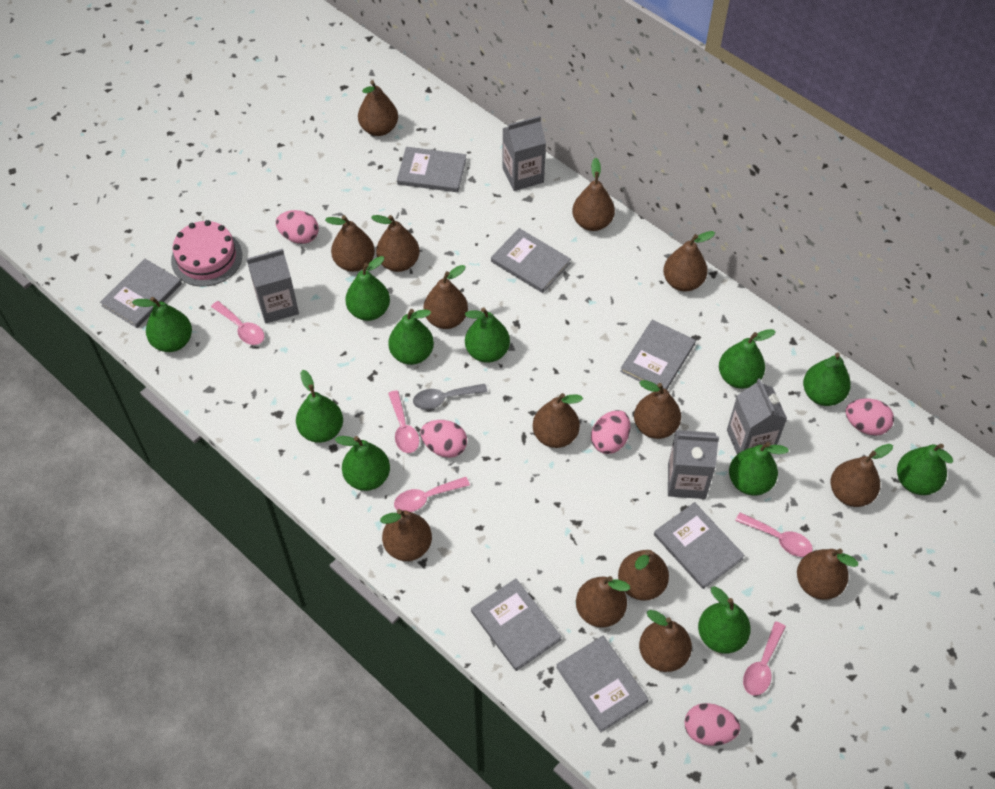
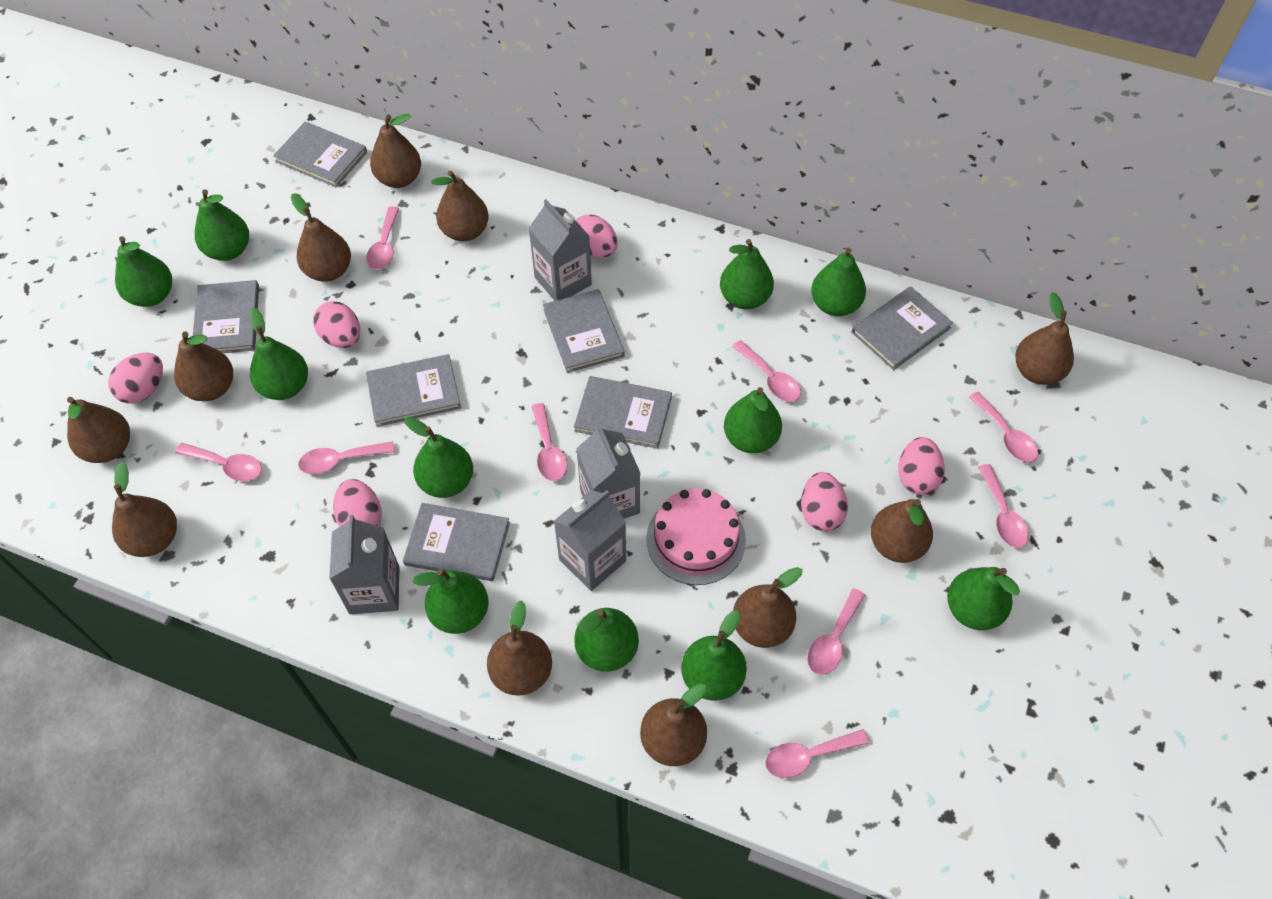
brown pear: 14 -> 11
grey spoon: 1 -> 0
pink egg: 5 -> 6
pink spoon: 5 -> 9

